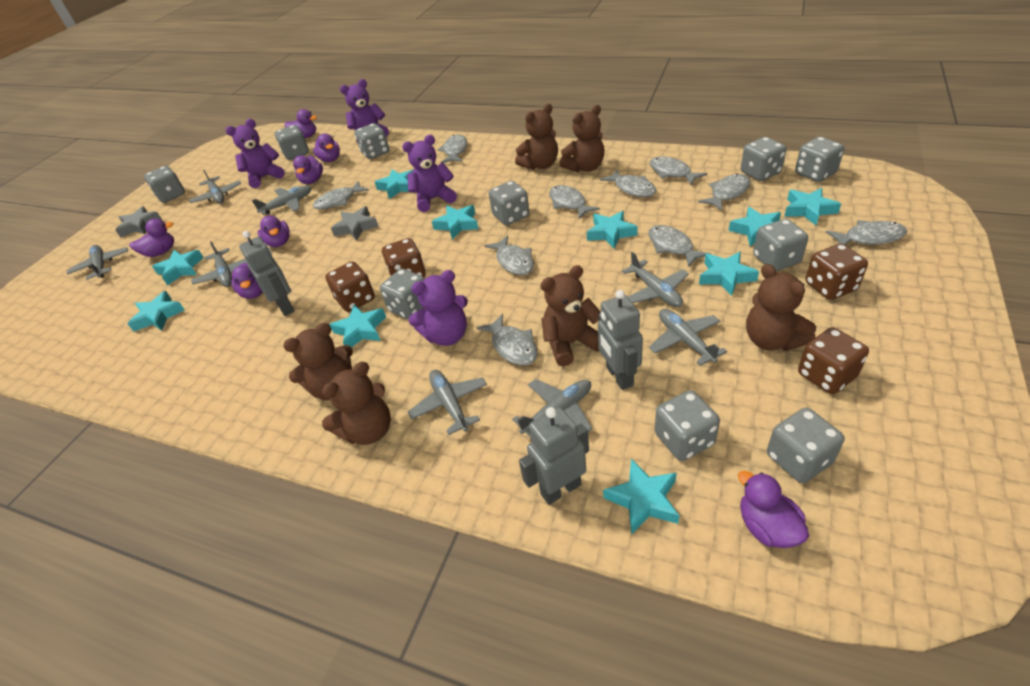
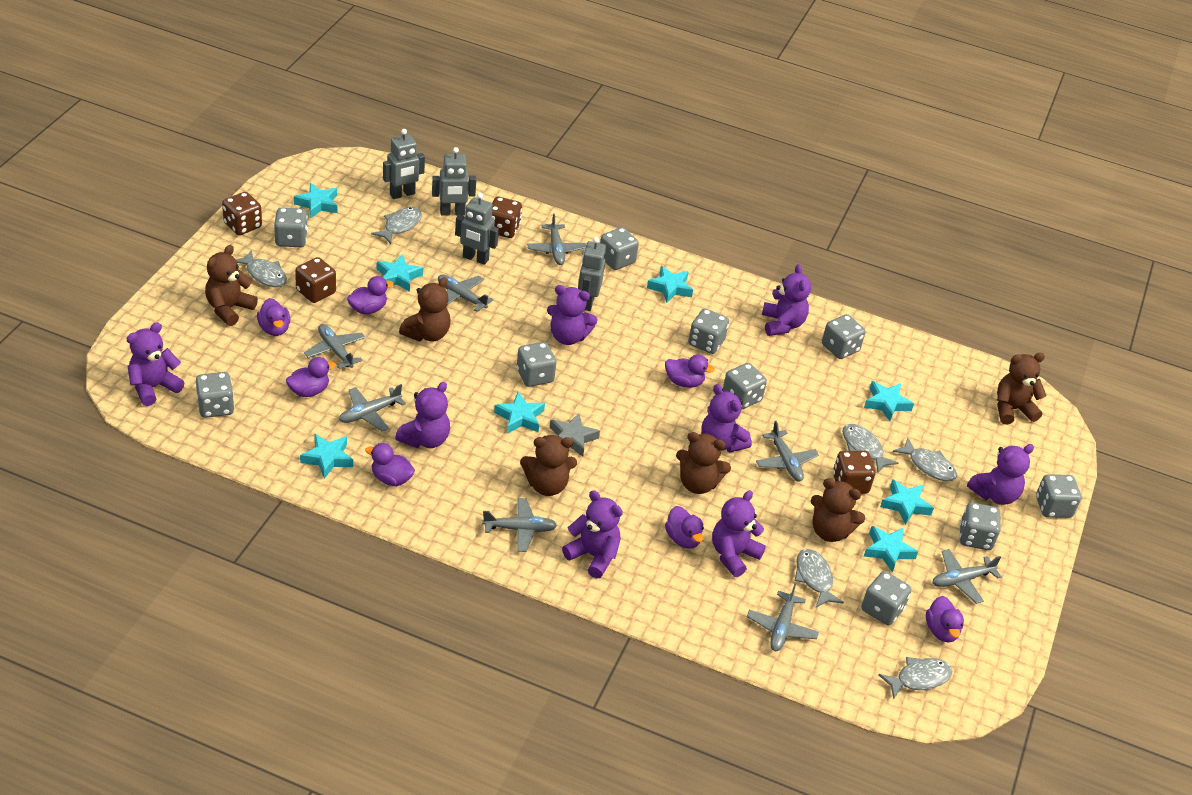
grey fish: 10 -> 6
grey robot: 3 -> 4
grey star: 2 -> 1
purple teddy bear: 4 -> 8
turquoise star: 10 -> 8

